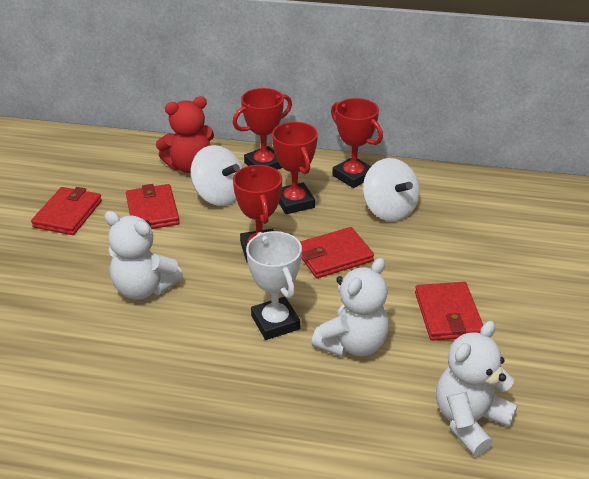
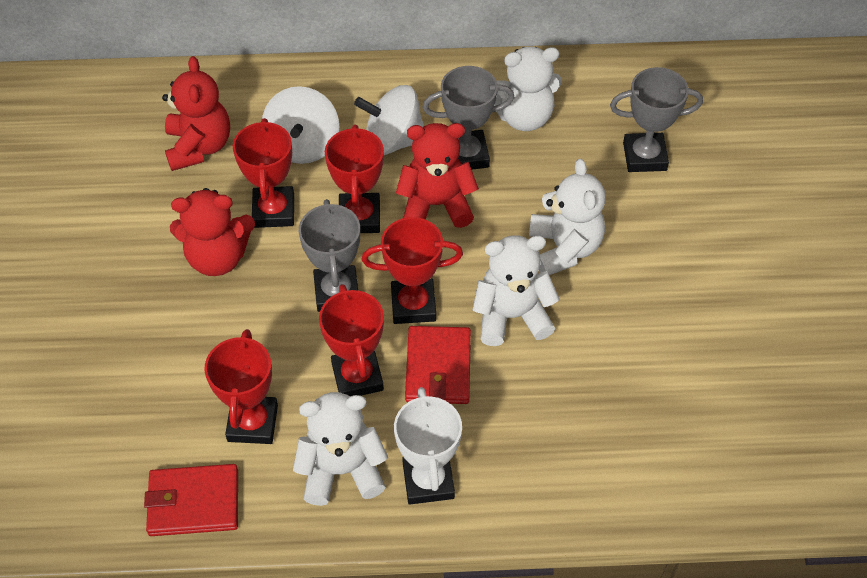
grey trophy: 0 -> 3
red teddy bear: 1 -> 3
red trophy: 4 -> 5
red wallet: 4 -> 2
white teddy bear: 3 -> 4

